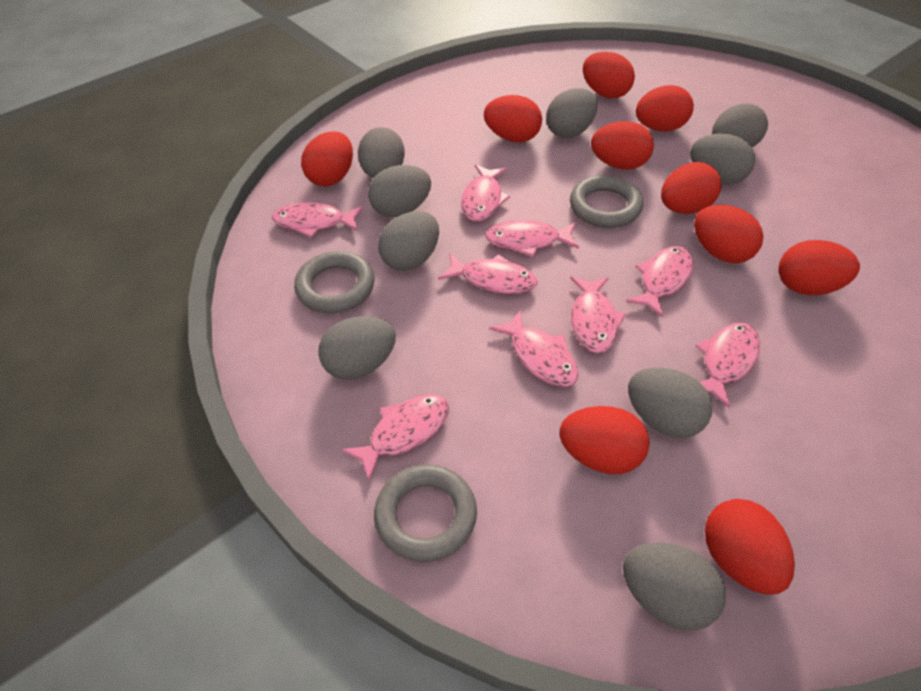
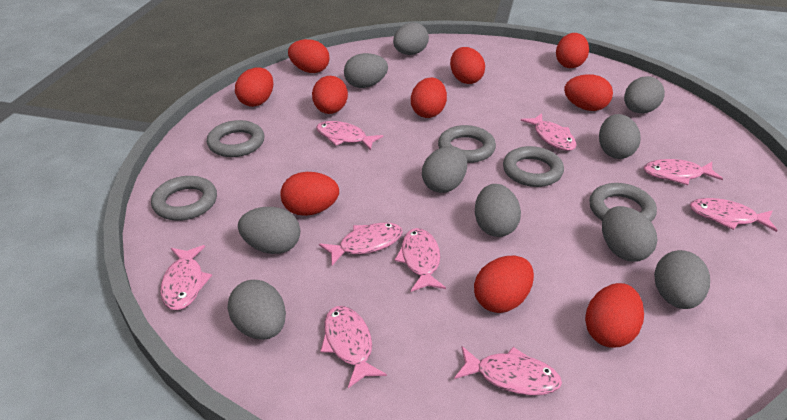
grey egg: 9 -> 10
grey ring: 3 -> 5

